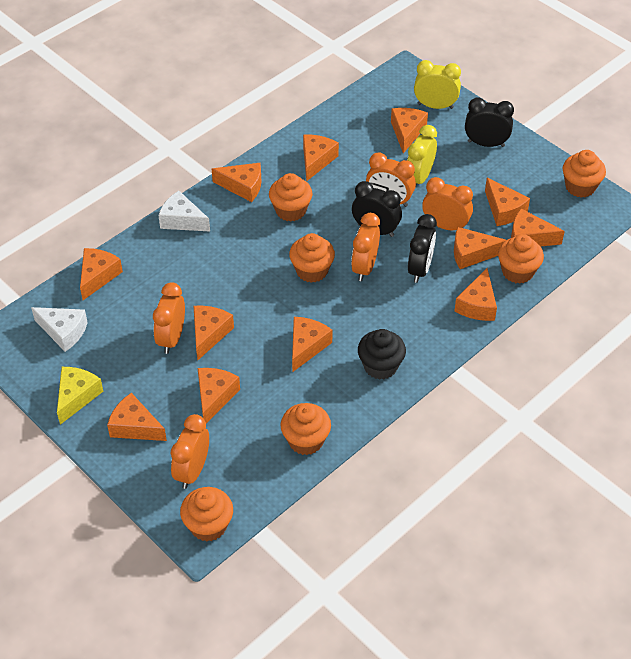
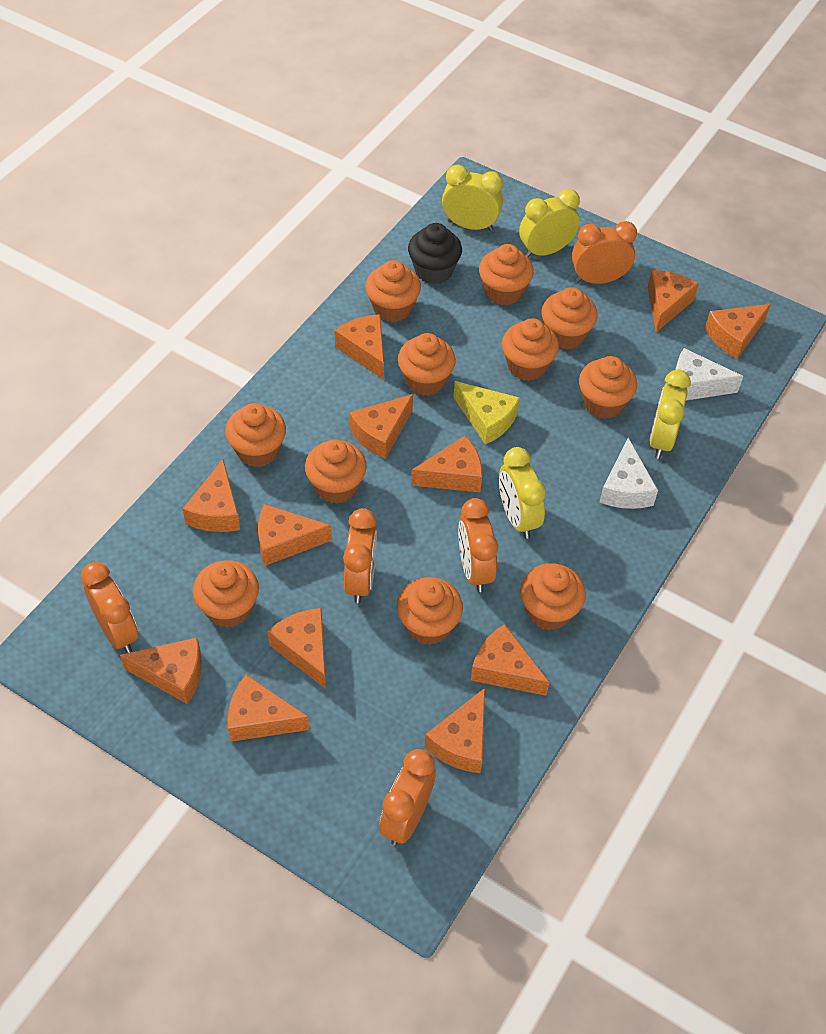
black clock: 3 -> 0
orange cupcake: 6 -> 11
yellow clock: 2 -> 4

